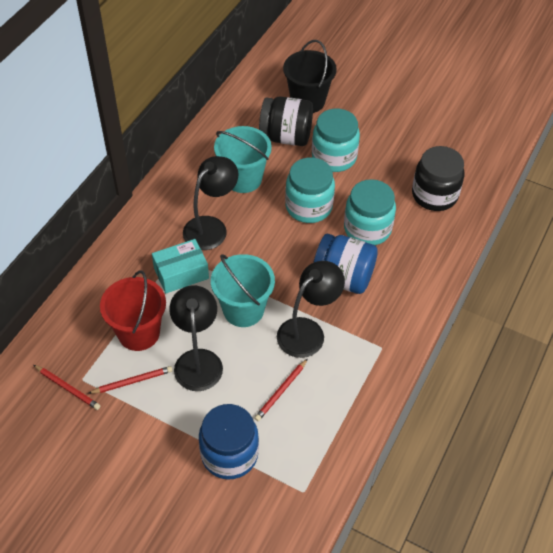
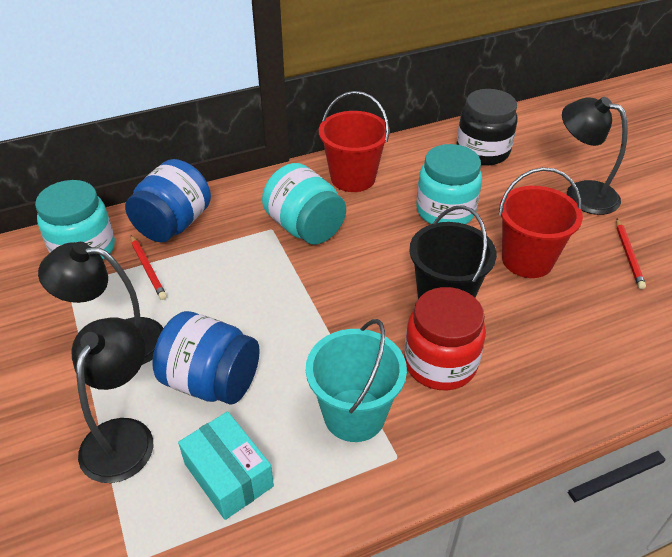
black jar: 2 -> 1
red bucket: 1 -> 2
red jar: 0 -> 1
red pencil: 3 -> 2
turquoise bucket: 2 -> 1

